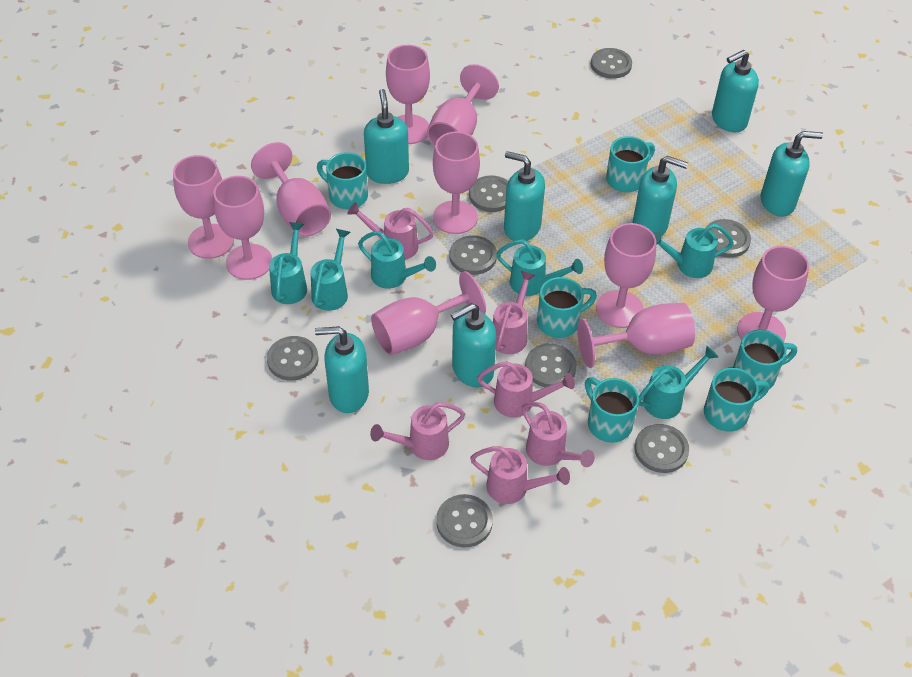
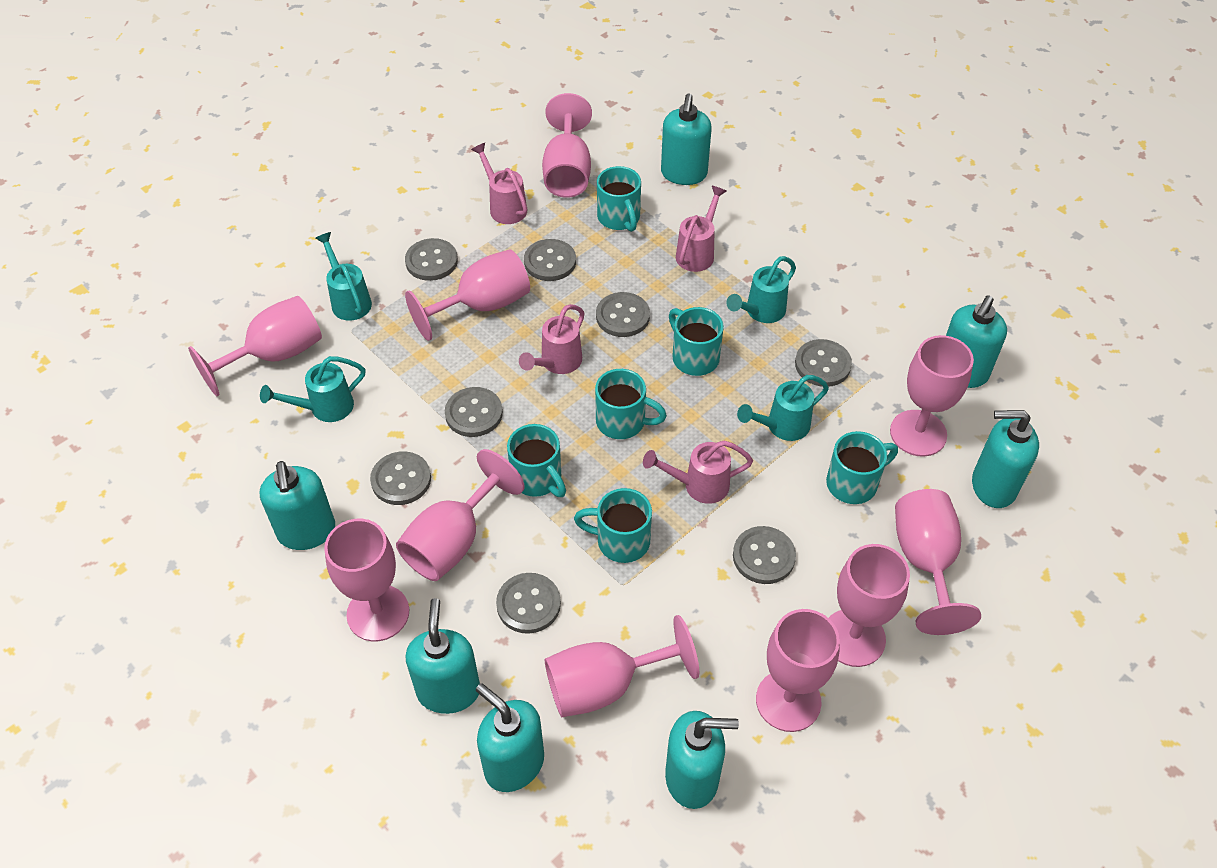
pink watering can: 6 -> 4
turquoise watering can: 6 -> 4

